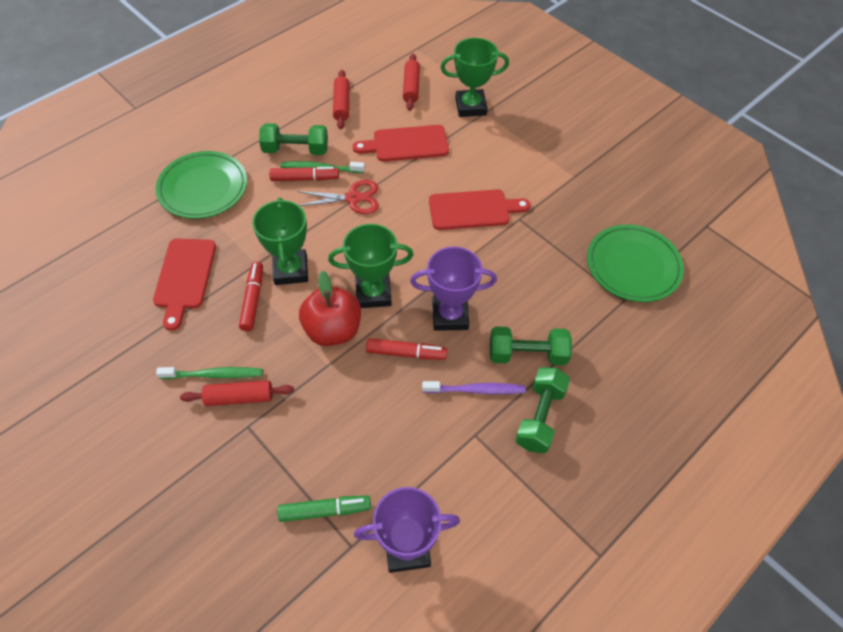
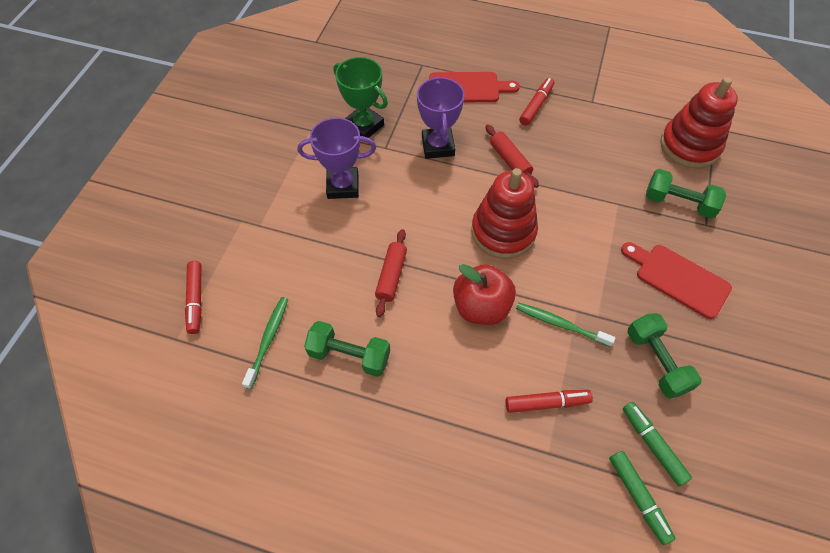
green marker: 1 -> 2
green plate: 2 -> 0
green trophy: 3 -> 1
purple toothbrush: 1 -> 0
red cutting board: 3 -> 2
red rolling pin: 3 -> 2
red scissors: 1 -> 0
red stacking toy: 0 -> 2

